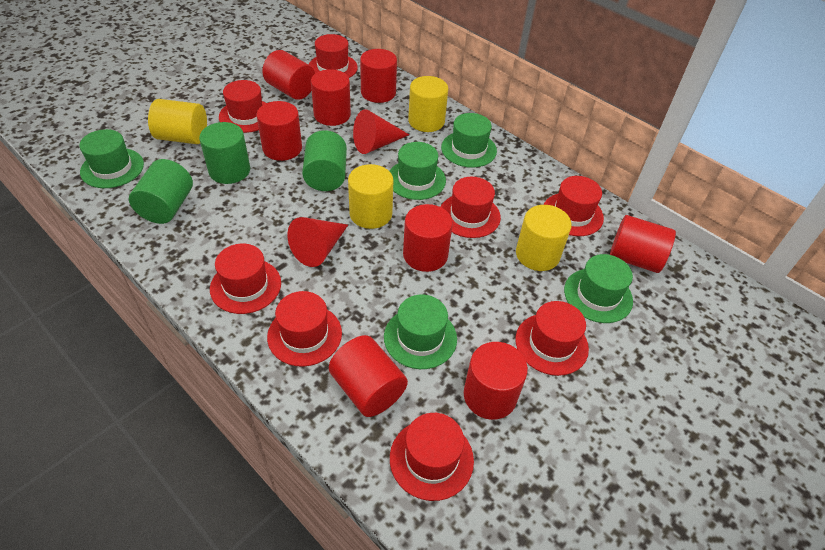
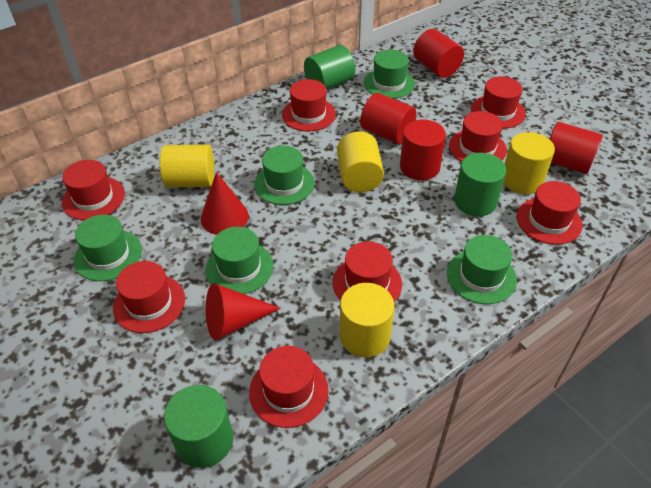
red cylinder: 8 -> 4

